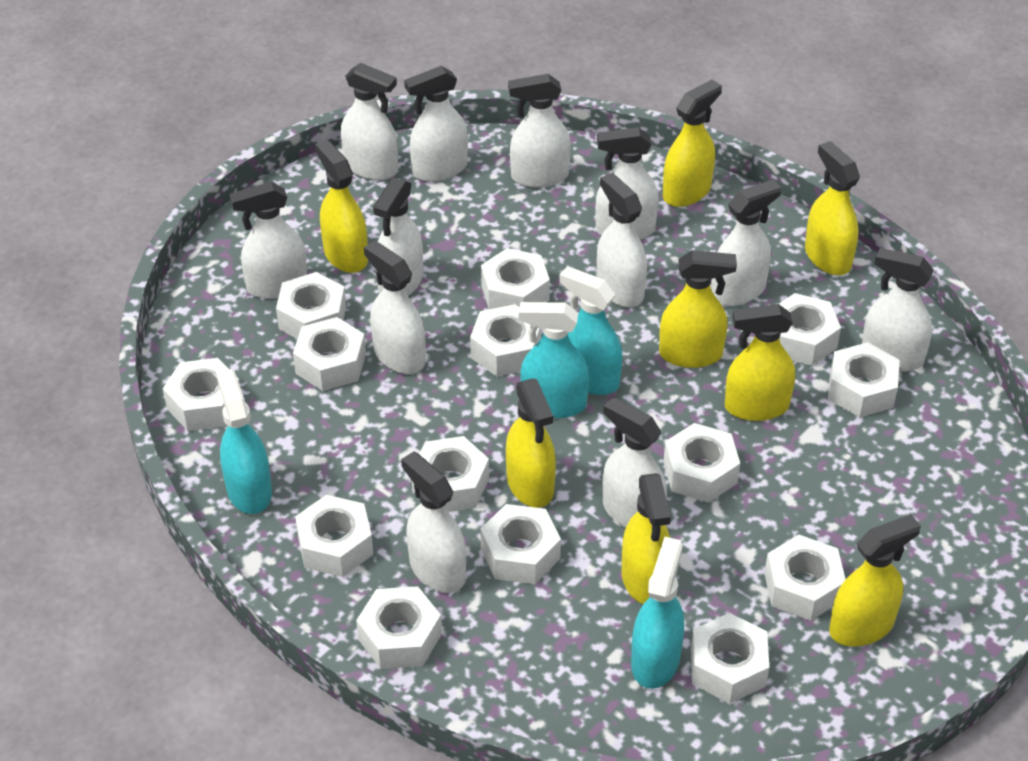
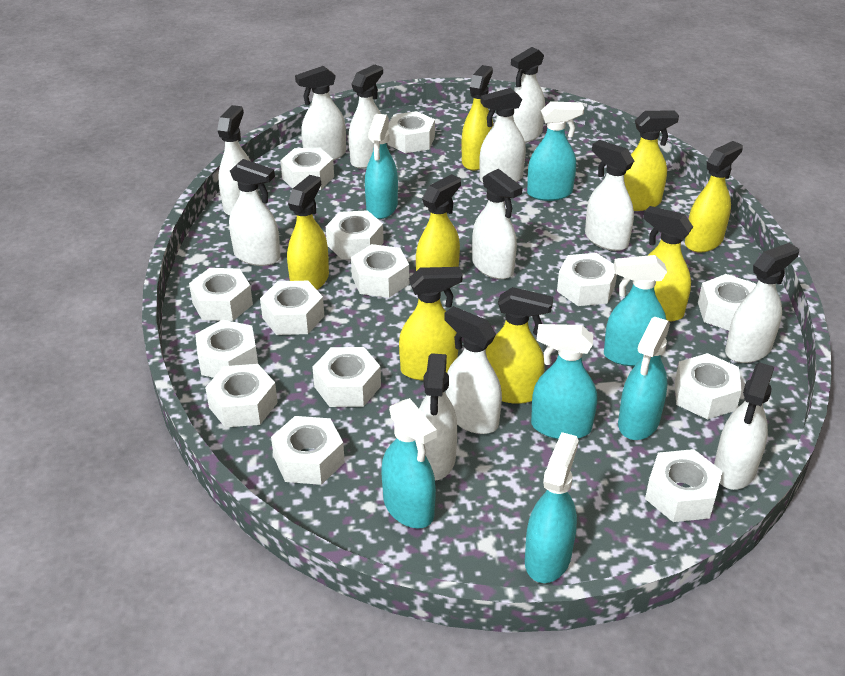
turquoise spray bottle: 4 -> 7

